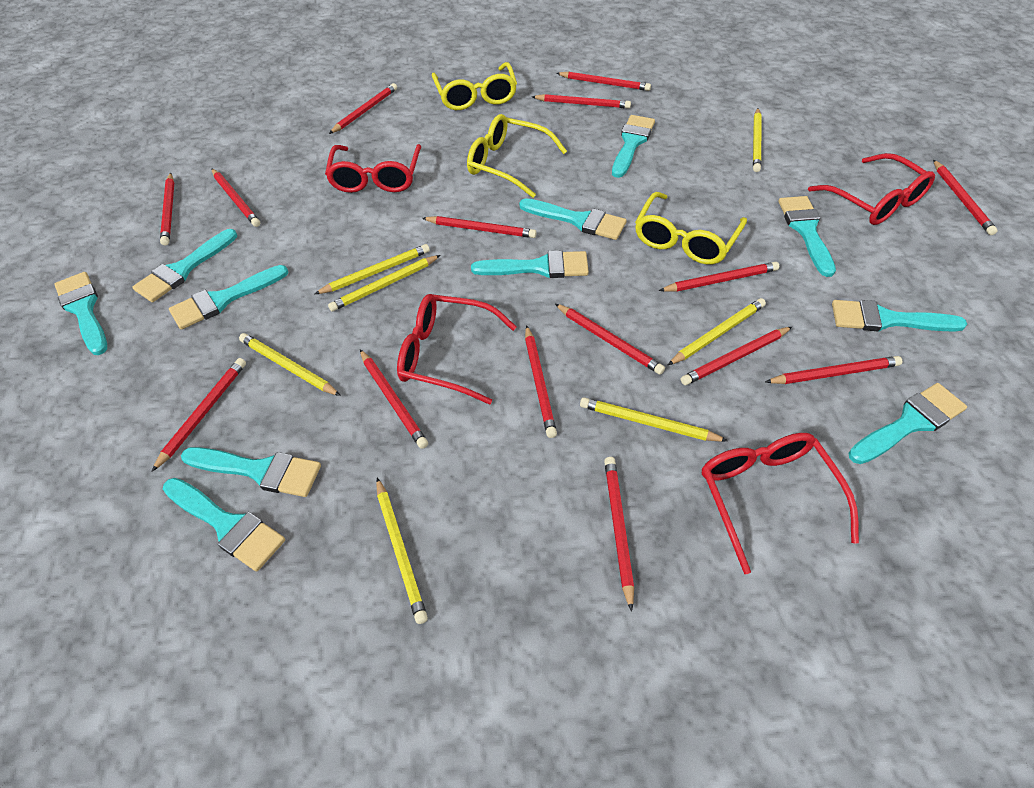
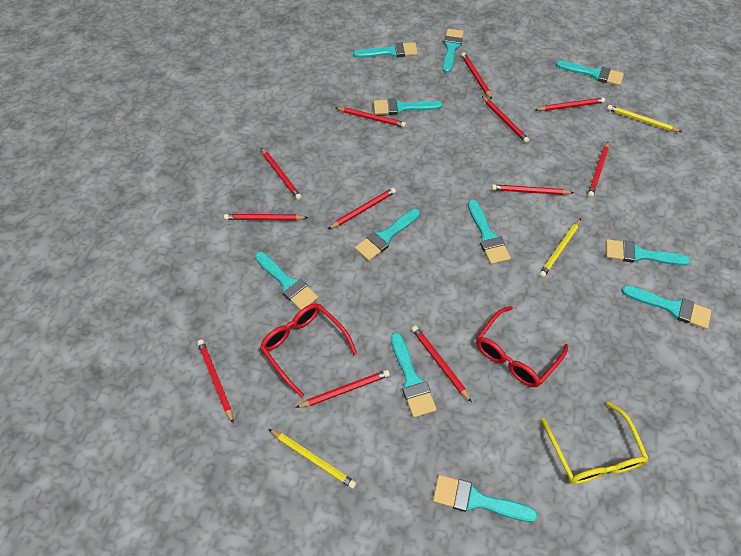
red glasses: 4 -> 2
red pencil: 15 -> 12
yellow glasses: 3 -> 1
yellow pencil: 7 -> 3

